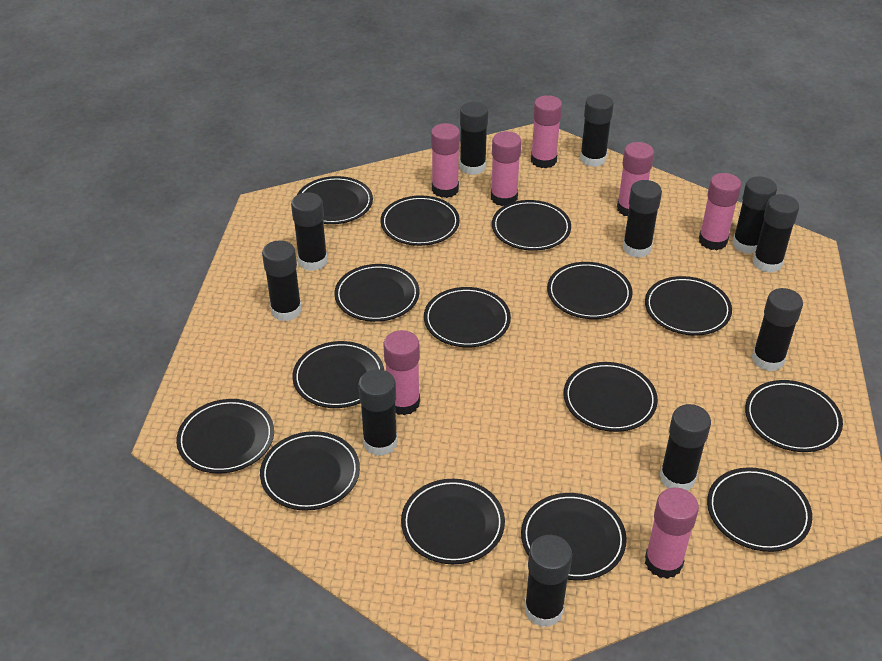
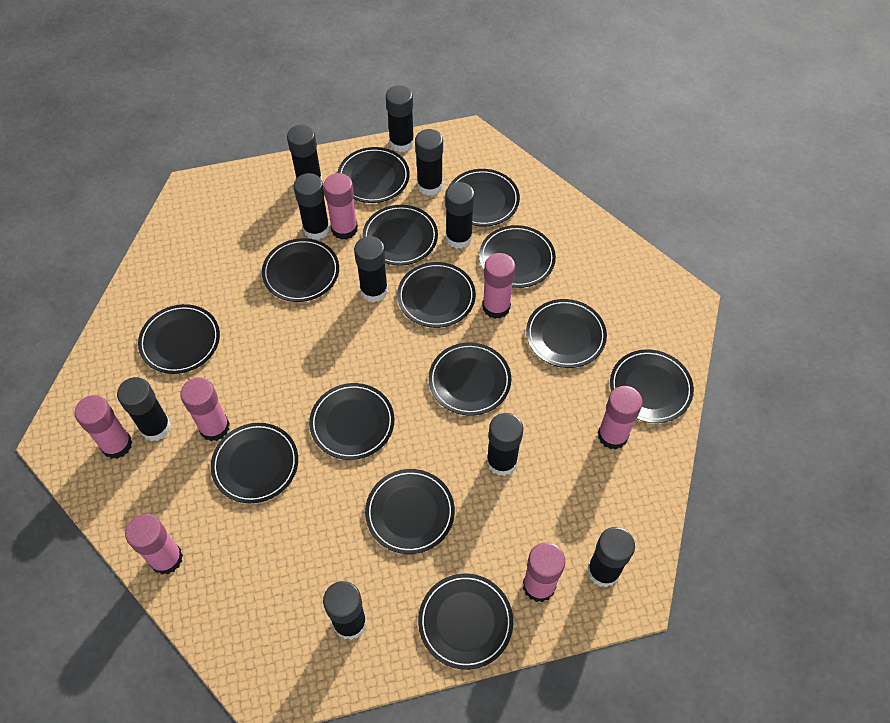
black glue stick: 11 -> 10
black plate: 15 -> 14

